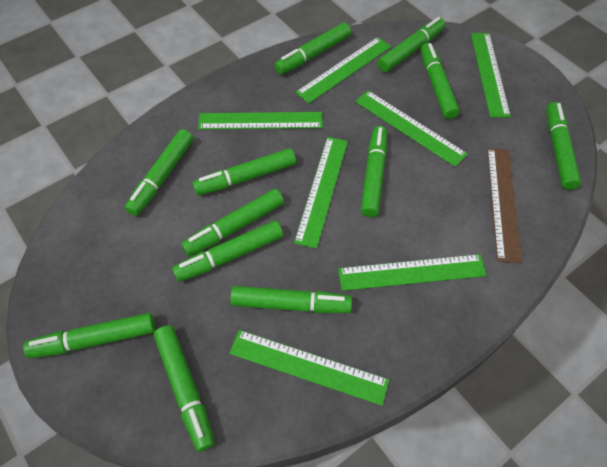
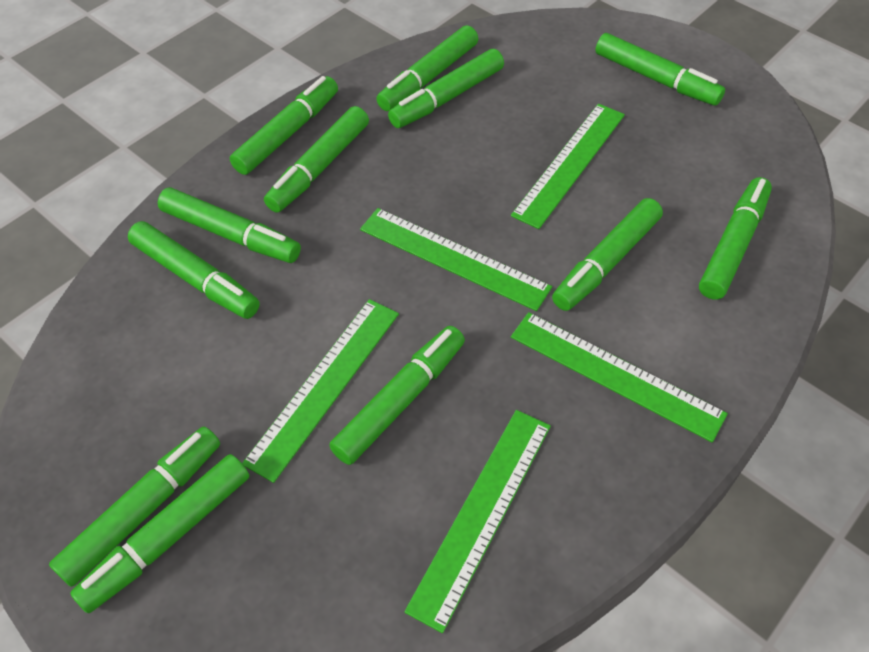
brown ruler: 1 -> 0
green ruler: 7 -> 5

